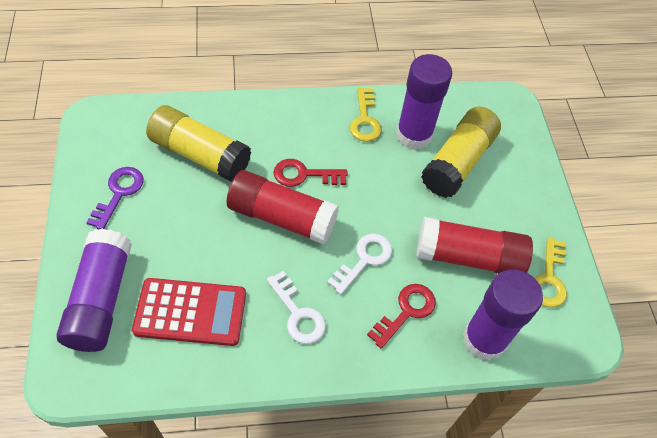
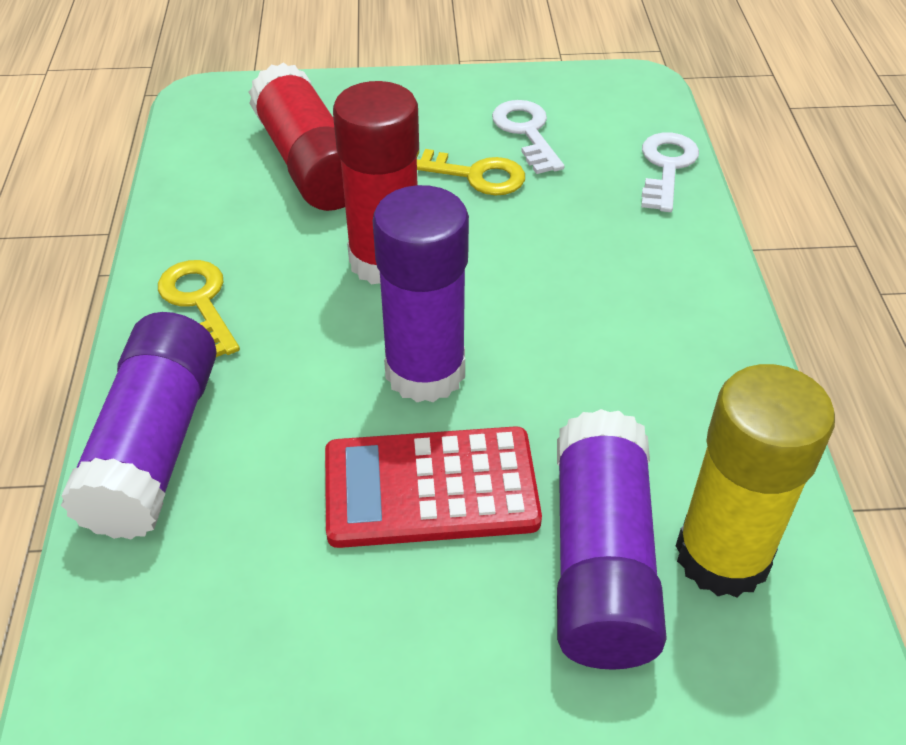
purple key: 1 -> 0
red key: 2 -> 0
yellow glue stick: 2 -> 1

